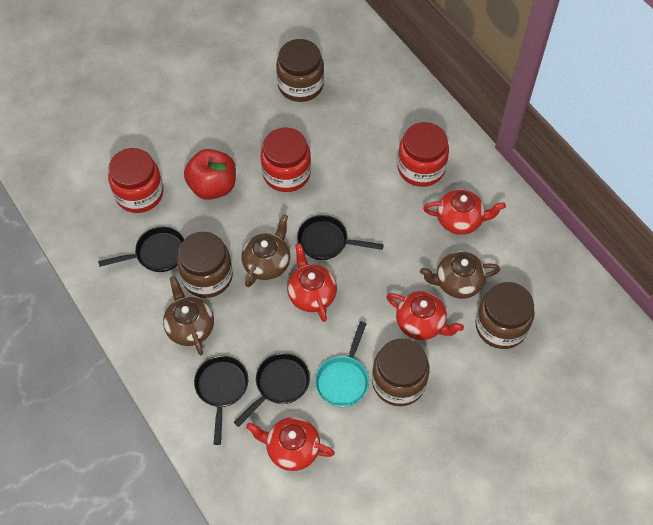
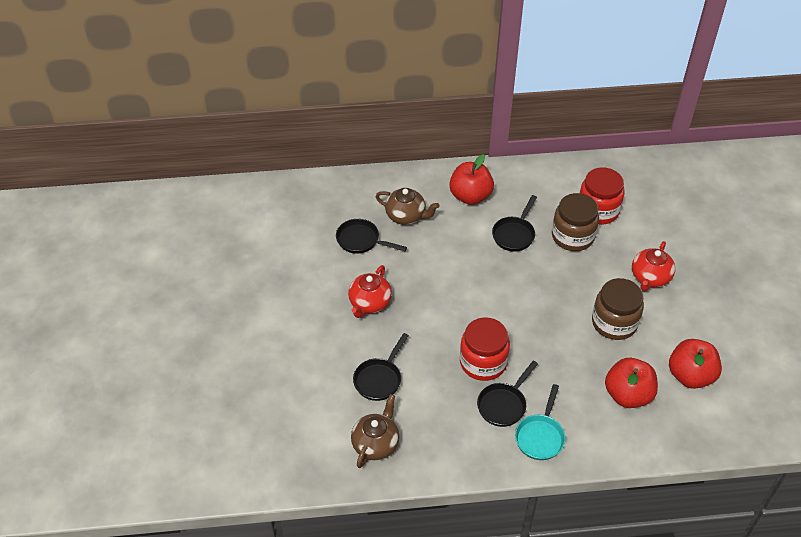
brown jar: 4 -> 2
brown teapot: 3 -> 2
red apple: 1 -> 3
red jar: 3 -> 2
red teapot: 4 -> 2

